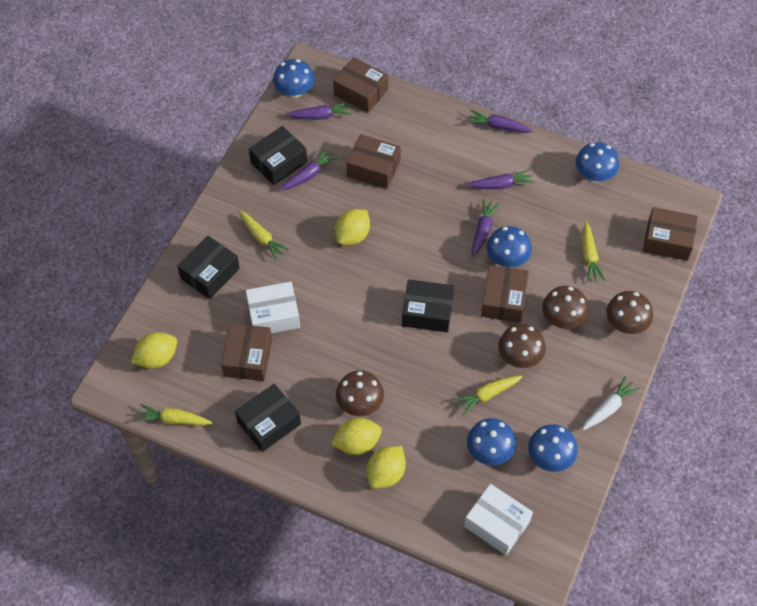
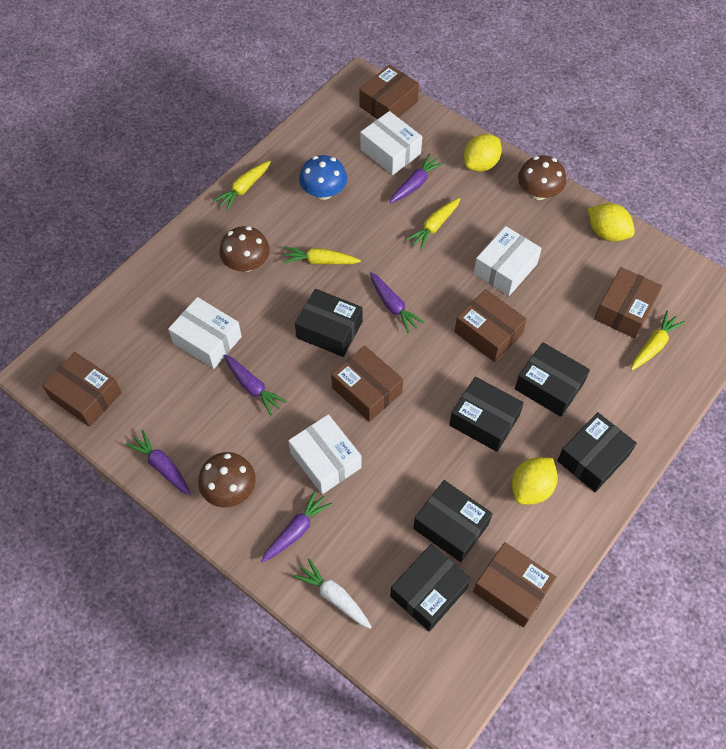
black box: 4 -> 6
blue mushroom: 5 -> 1
brown box: 5 -> 6
brown mushroom: 4 -> 3
white box: 2 -> 4
yellow lemon: 4 -> 3

